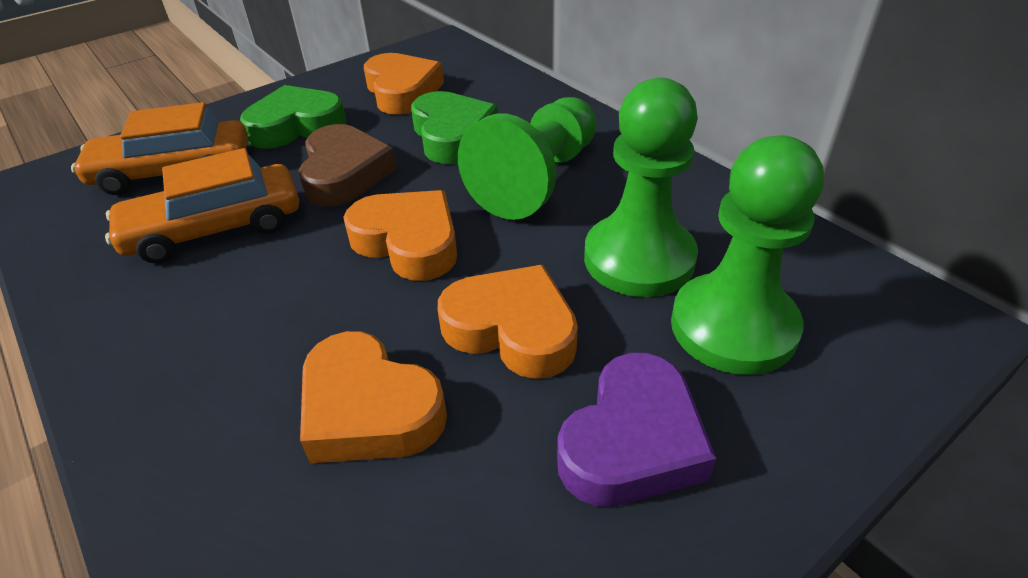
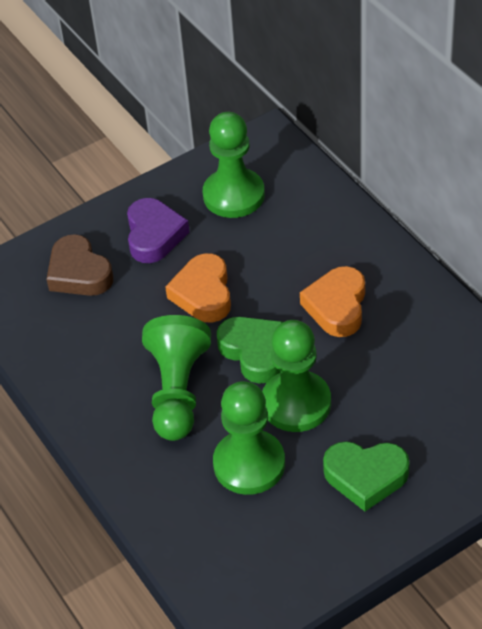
green pawn: 3 -> 4
orange car: 2 -> 0
orange heart: 4 -> 2

